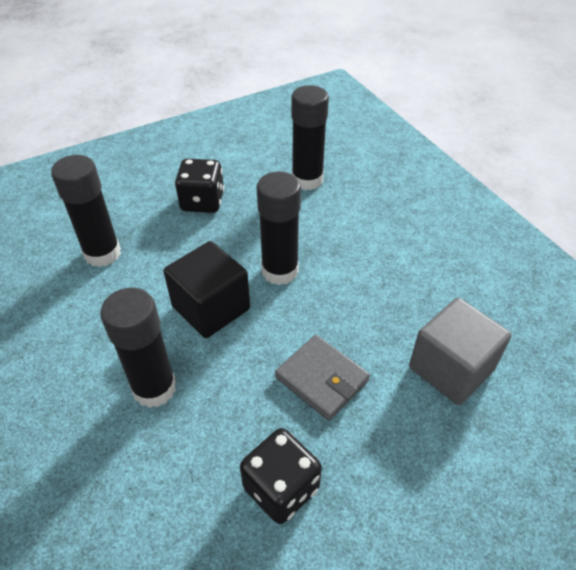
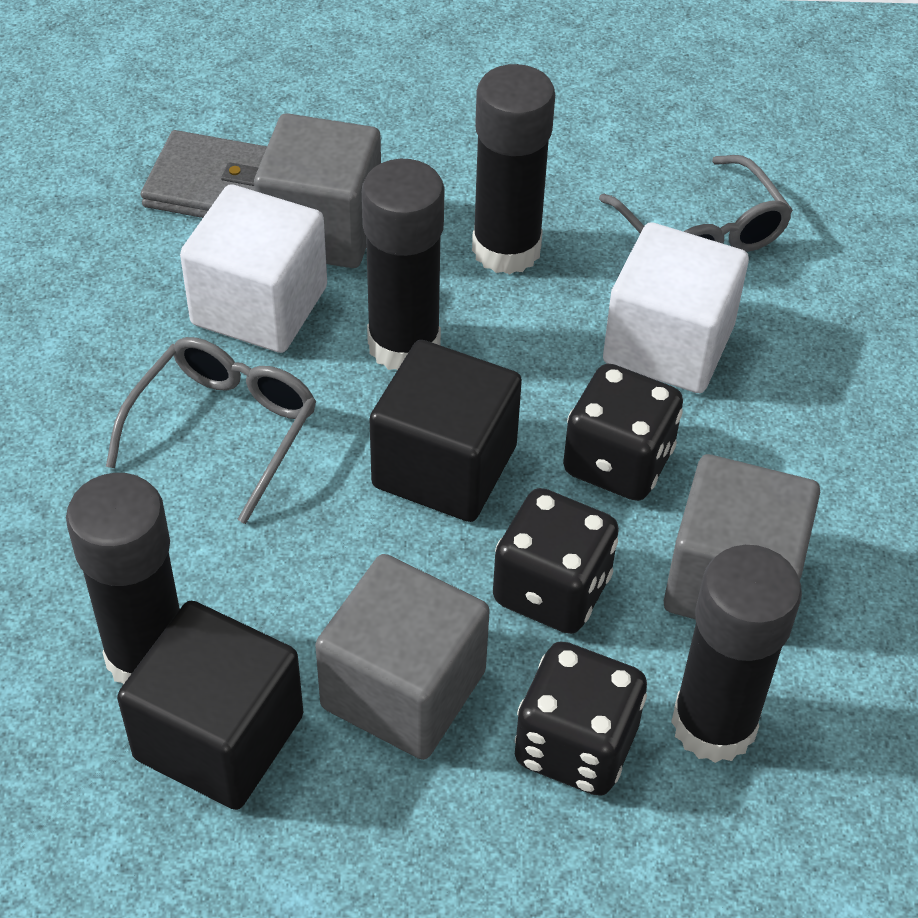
black cube: 1 -> 2
black dice: 2 -> 3
grey cube: 1 -> 3
grey glasses: 0 -> 2
white cube: 0 -> 2

